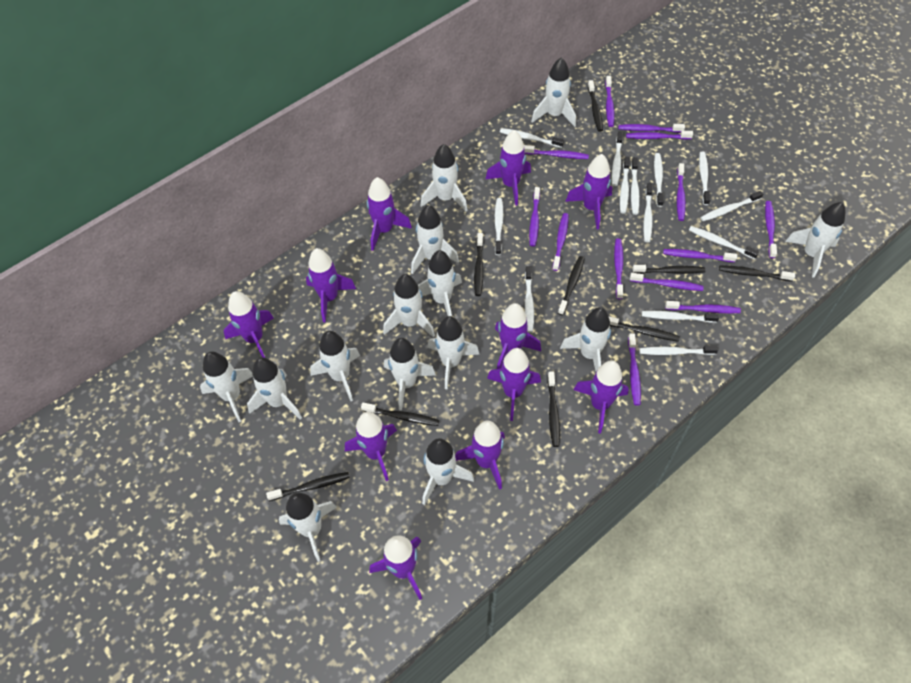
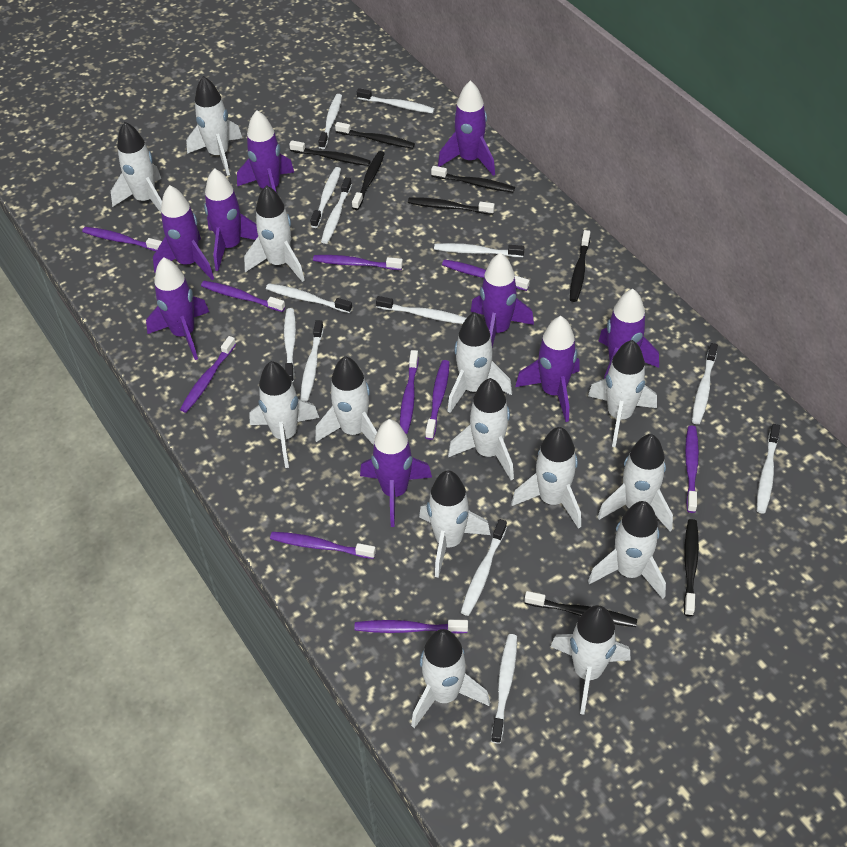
black toothbrush: 9 -> 8
purple rocket: 11 -> 9
purple toothbrush: 13 -> 10

